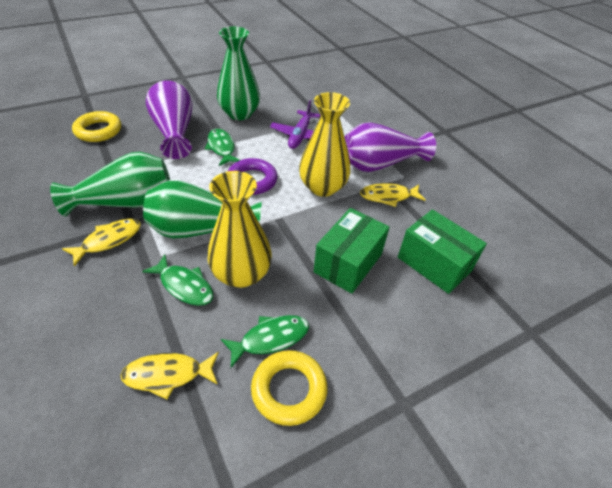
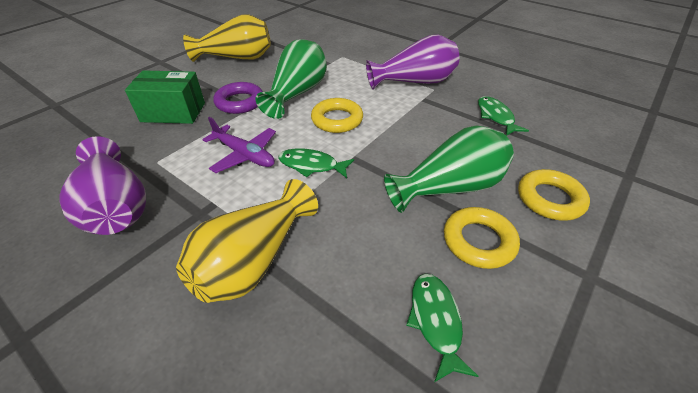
green box: 2 -> 1
green vase: 3 -> 2
yellow fish: 3 -> 0
yellow ring: 2 -> 3

